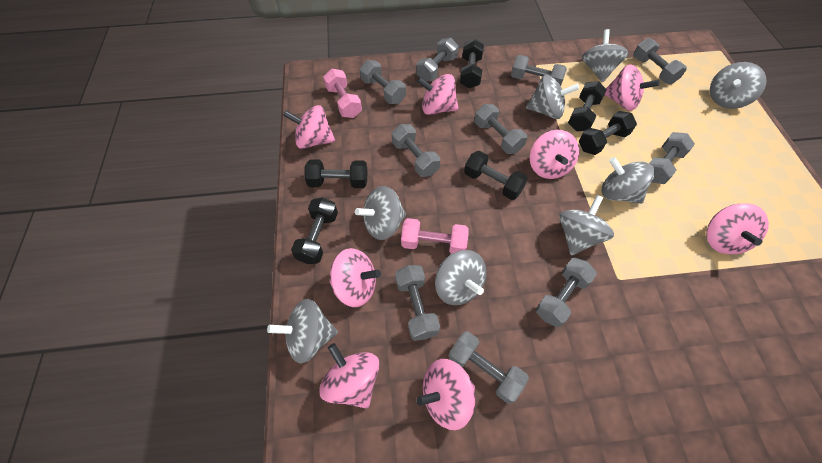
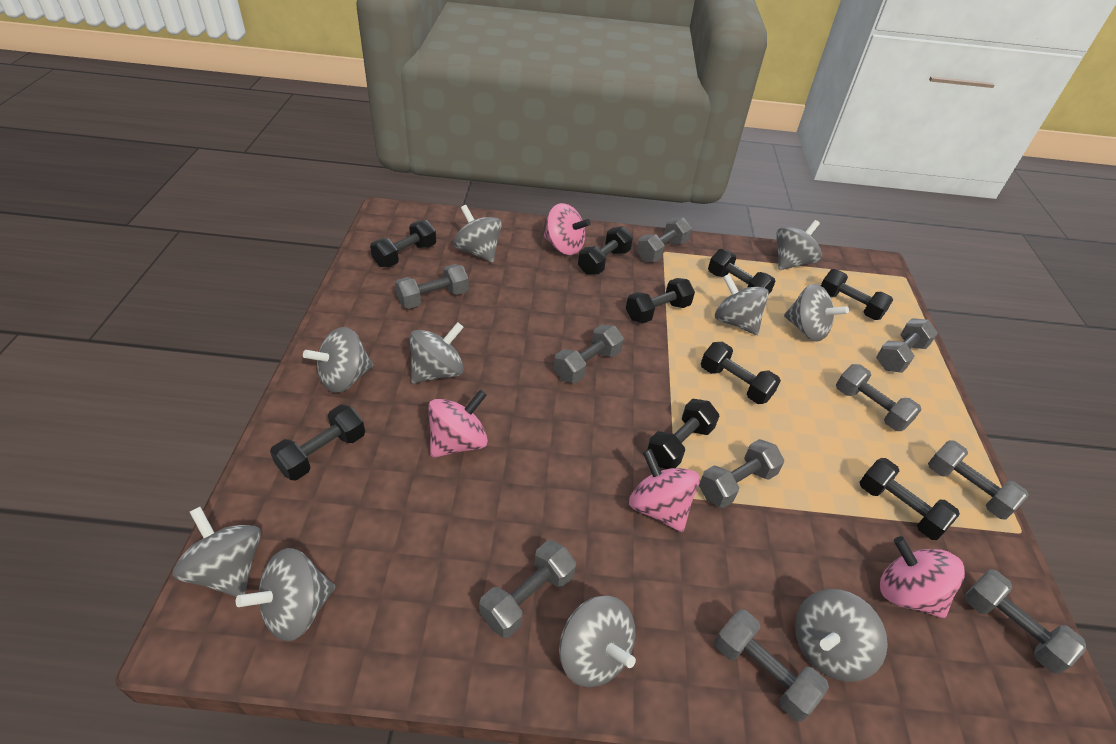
black dumbbell: 6 -> 9
grey spinning top: 8 -> 10
pink dumbbell: 2 -> 0
pink spinning top: 8 -> 4

